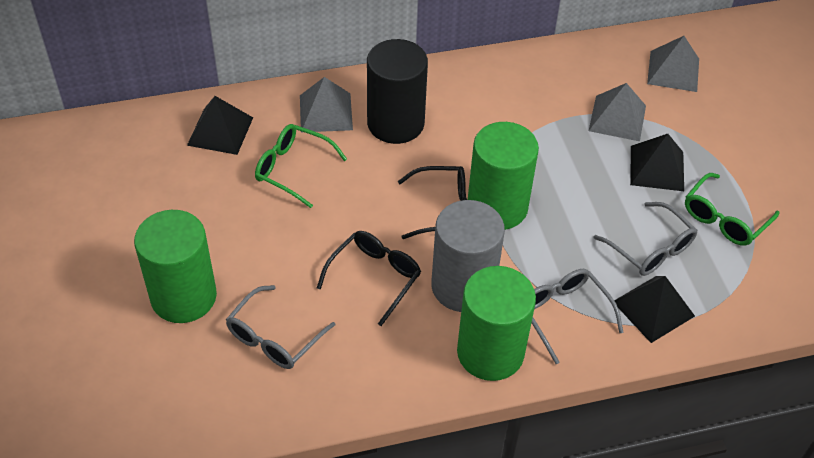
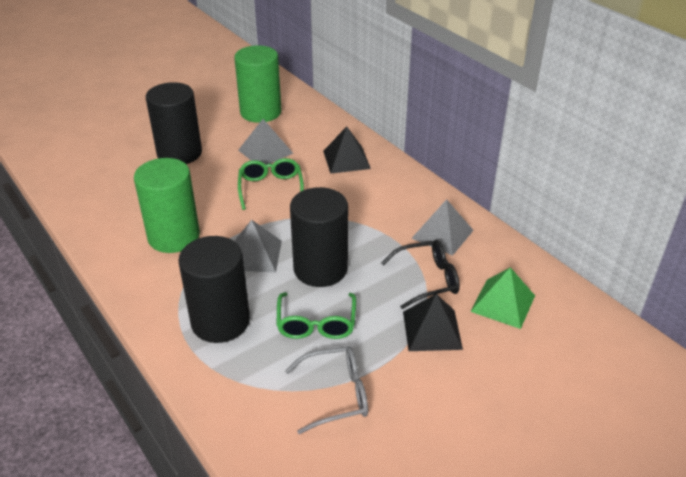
black cylinder: 1 -> 3
black glasses: 2 -> 1
black pyramid: 3 -> 2
green cylinder: 3 -> 2
green pyramid: 0 -> 1
grey cylinder: 1 -> 0
grey glasses: 3 -> 1

